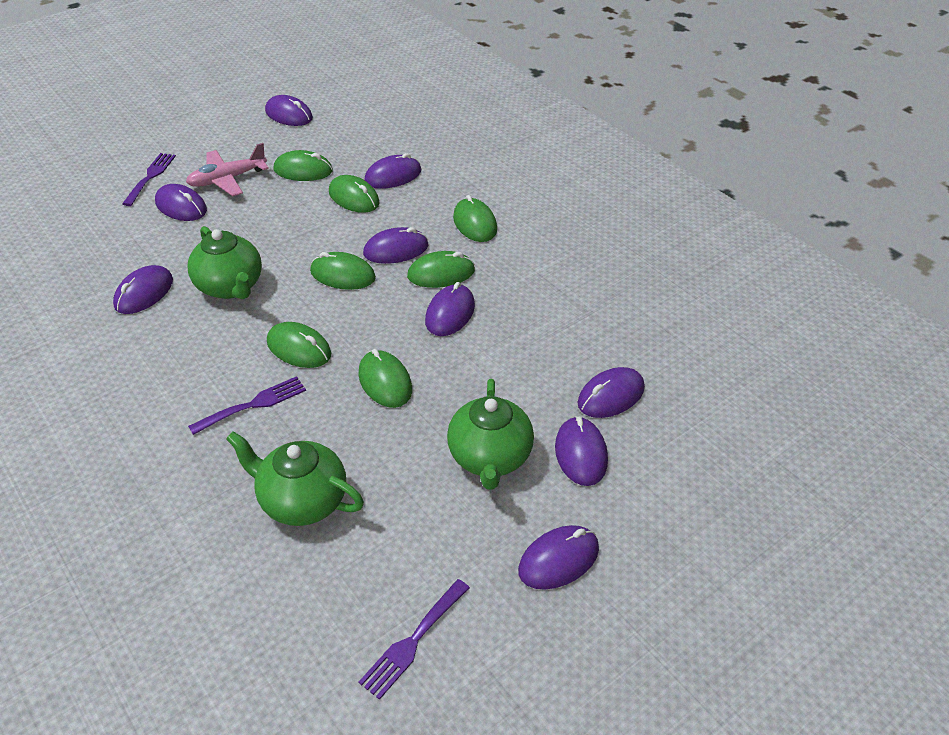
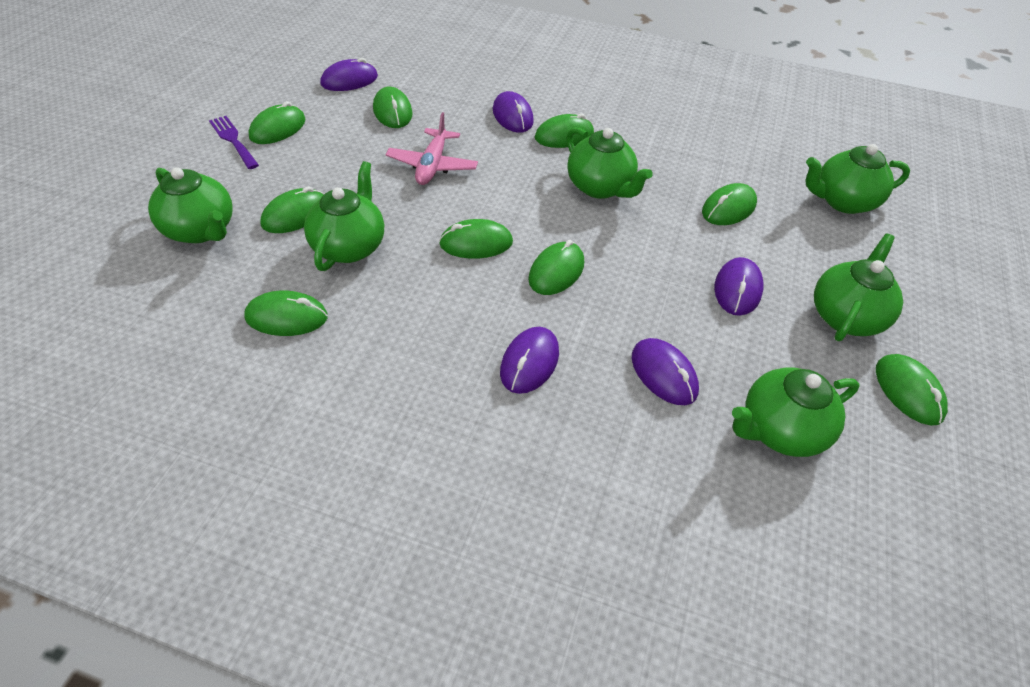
green mouse: 7 -> 9
green teapot: 3 -> 6
purple fork: 3 -> 1
purple mouse: 9 -> 5

